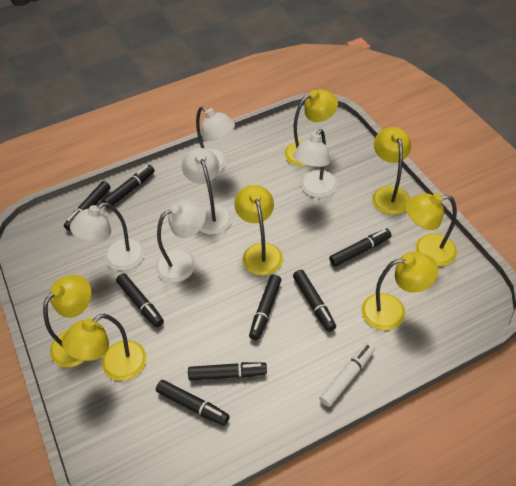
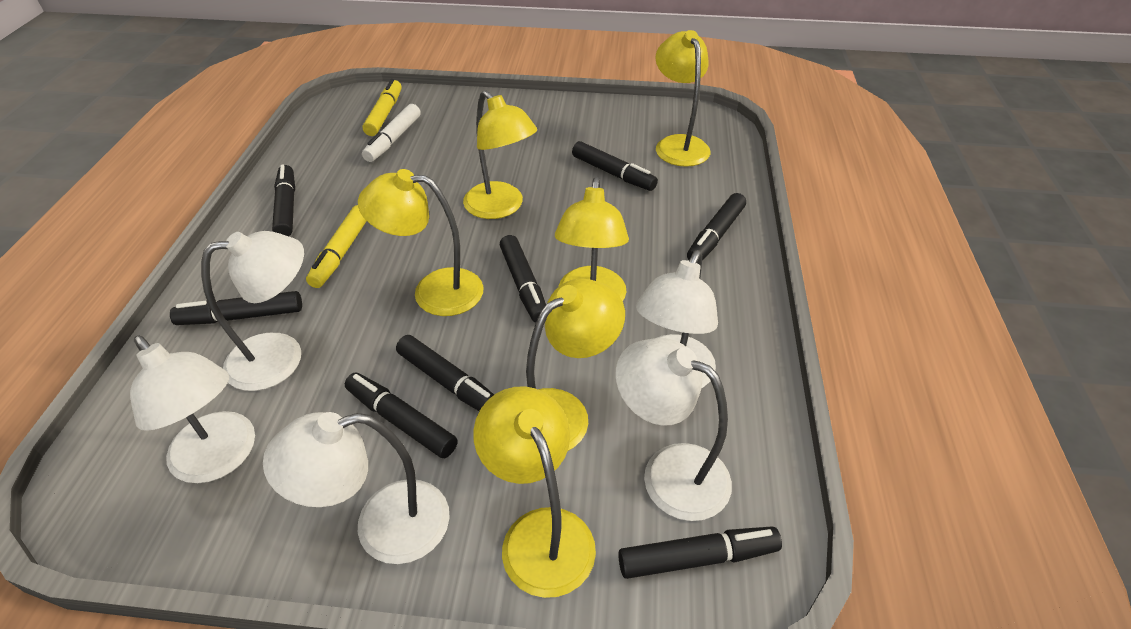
yellow lamp: 7 -> 6
yellow marker: 0 -> 2

